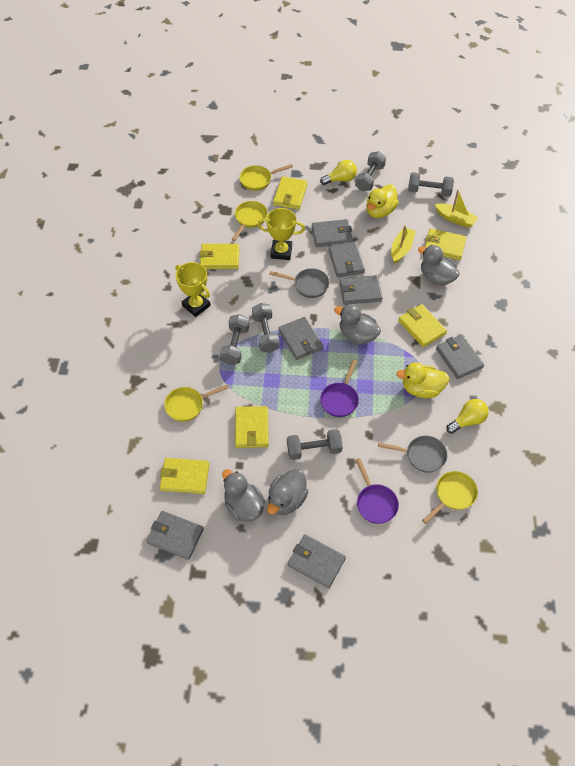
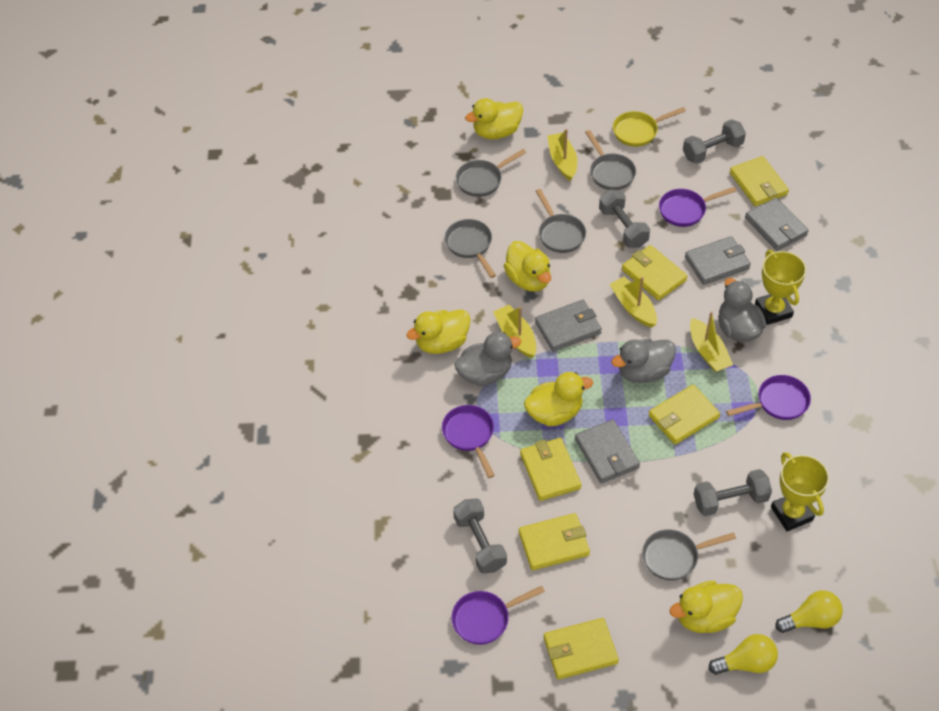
grey duck: 4 -> 3
grey dumbbell: 5 -> 4
grey pan: 2 -> 5
grey wallet: 7 -> 4
purple pan: 2 -> 4
yellow boat: 2 -> 4
yellow duck: 2 -> 5
yellow pan: 4 -> 1

